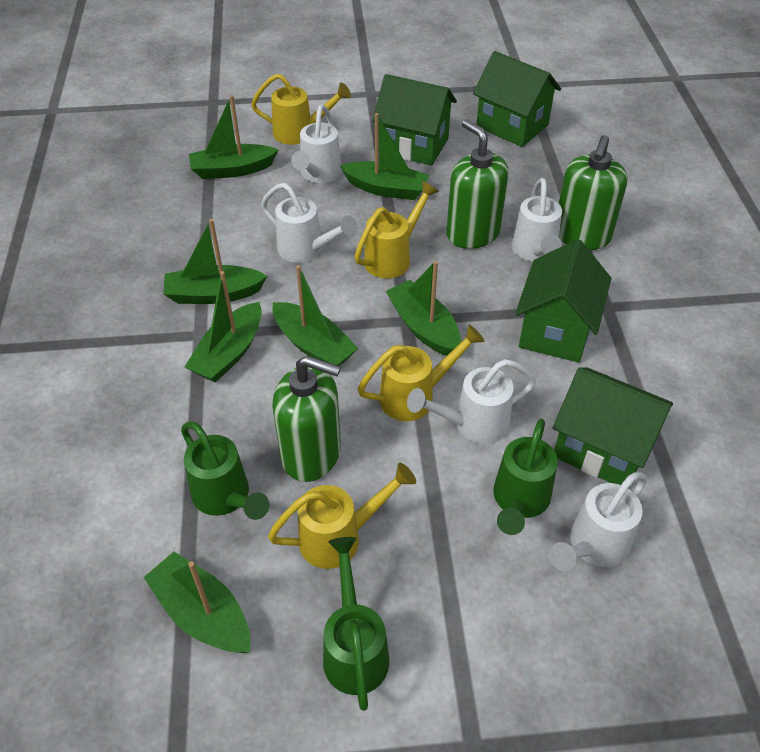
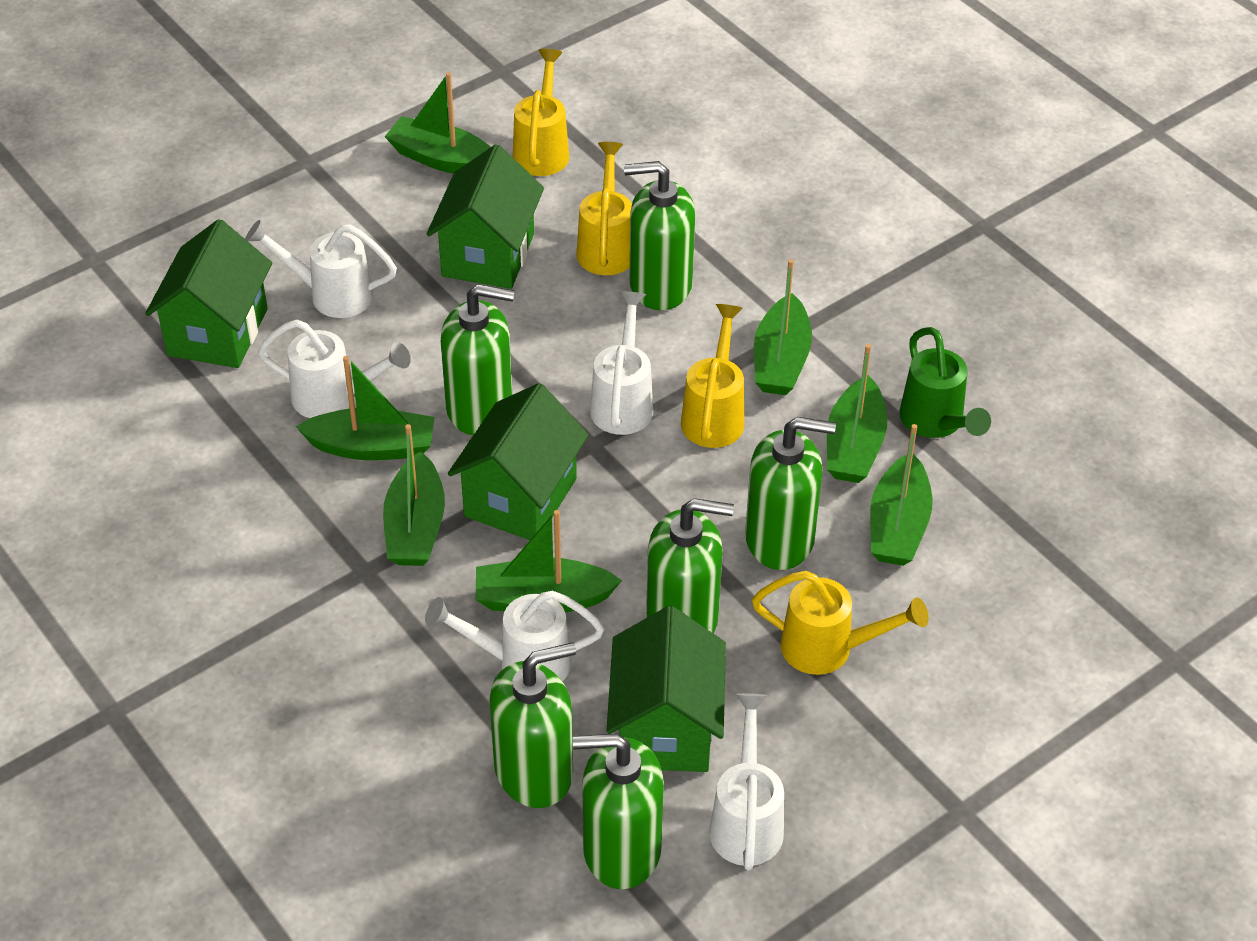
green soap dispenser: 3 -> 6
green watering can: 3 -> 1

